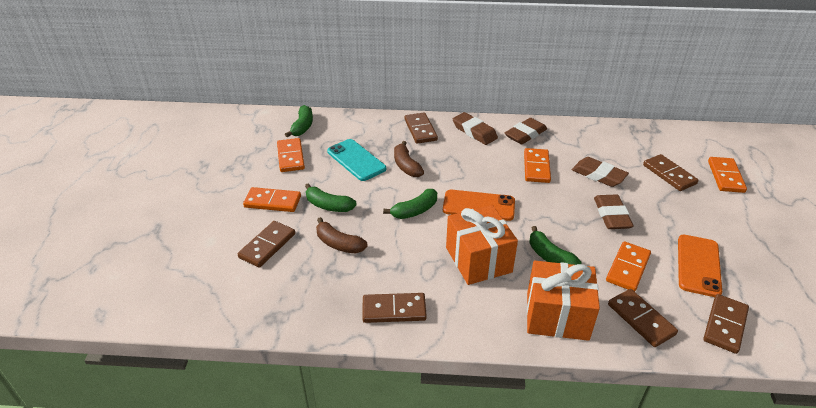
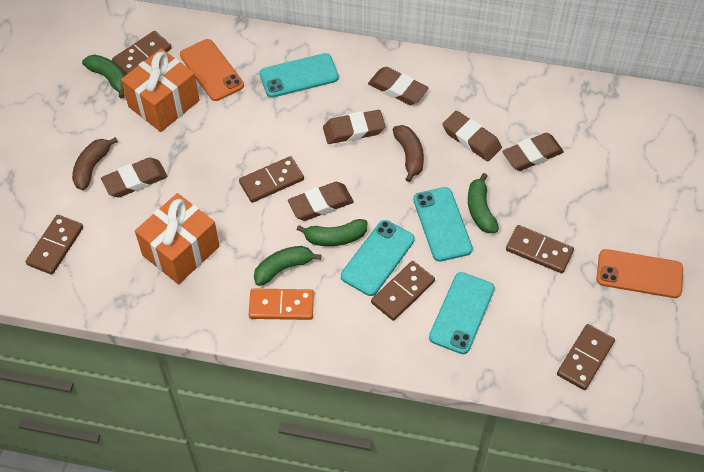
brown eraser: 4 -> 6
orange domino: 5 -> 1
turquoise phone: 1 -> 4

